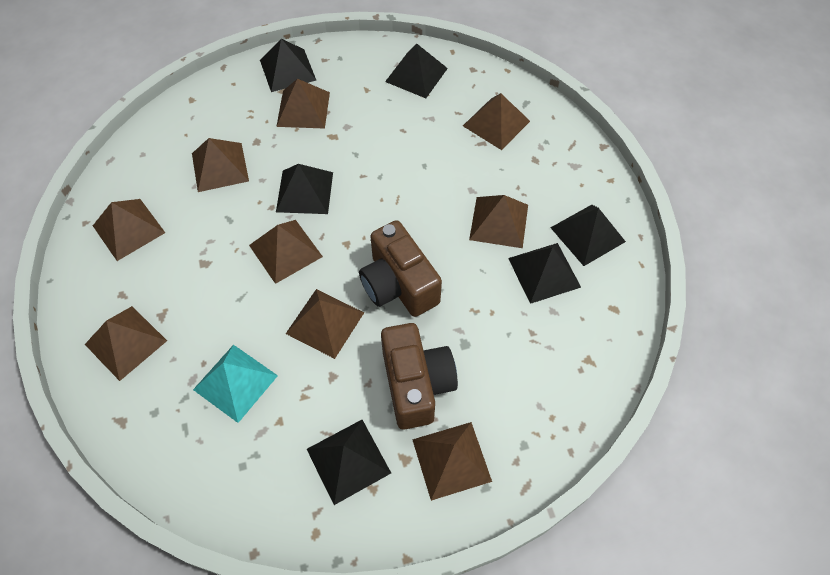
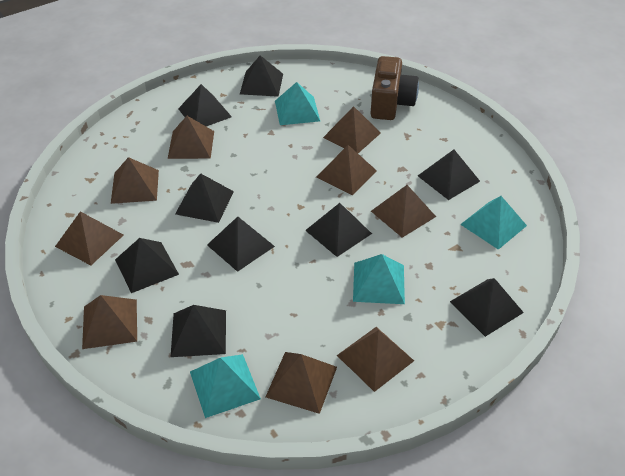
black pyramid: 6 -> 9
brown camera: 2 -> 1
turquoise pyramid: 1 -> 4

